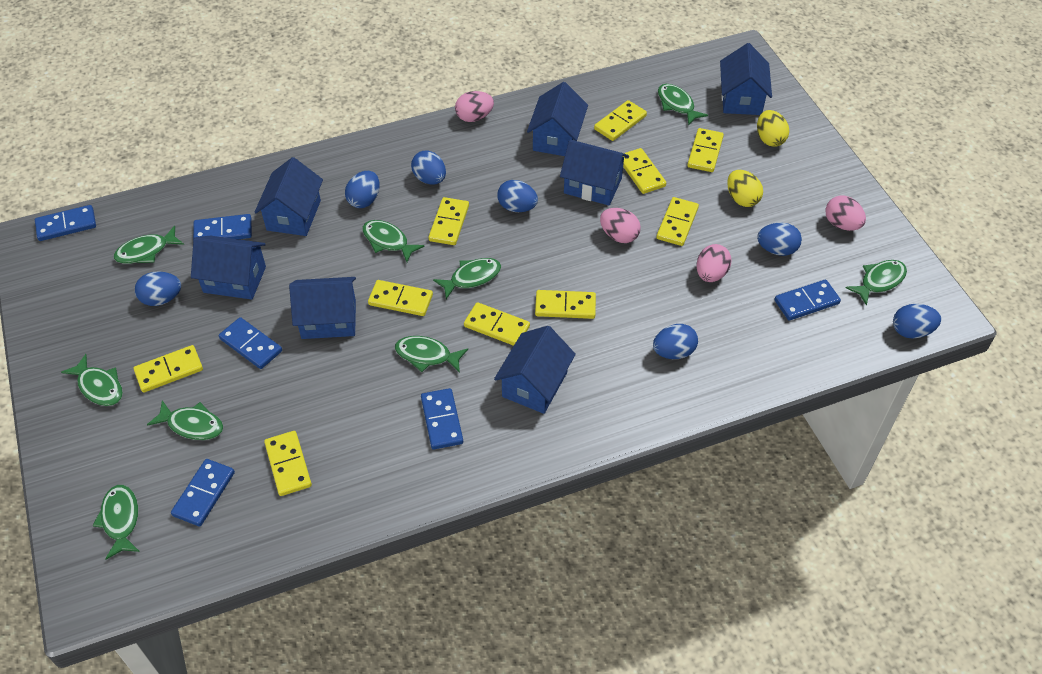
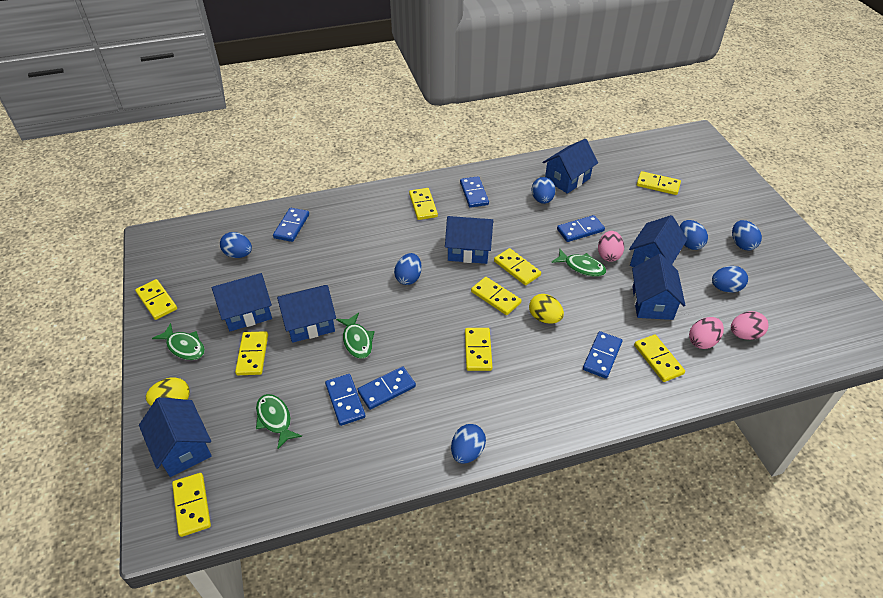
green fish: 9 -> 4
pink egg: 4 -> 3
yellow domino: 10 -> 9

